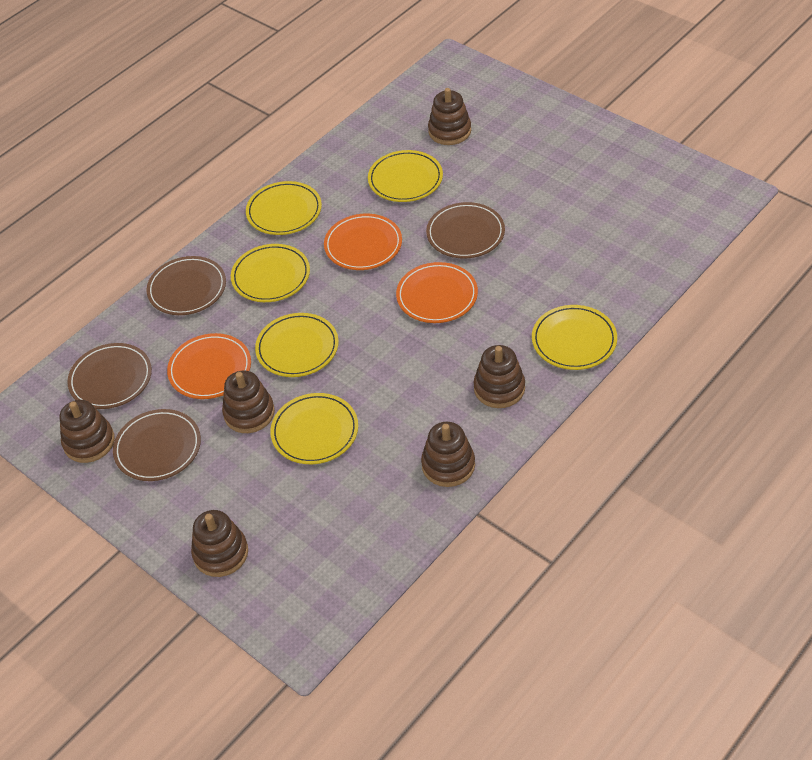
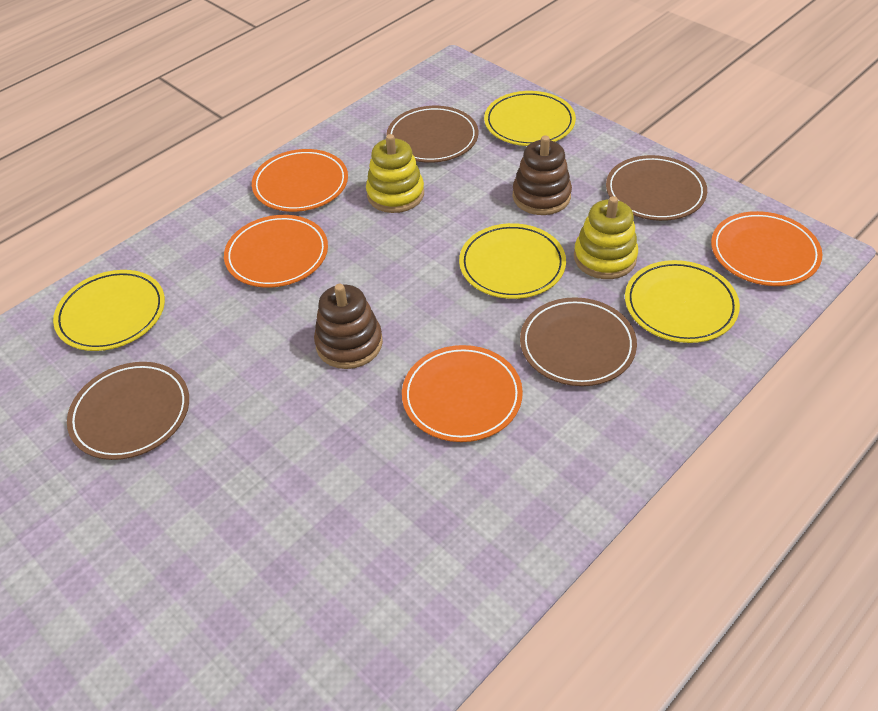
brown stacking toy: 6 -> 2
orange plate: 3 -> 4
yellow plate: 6 -> 4
yellow stacking toy: 0 -> 2

